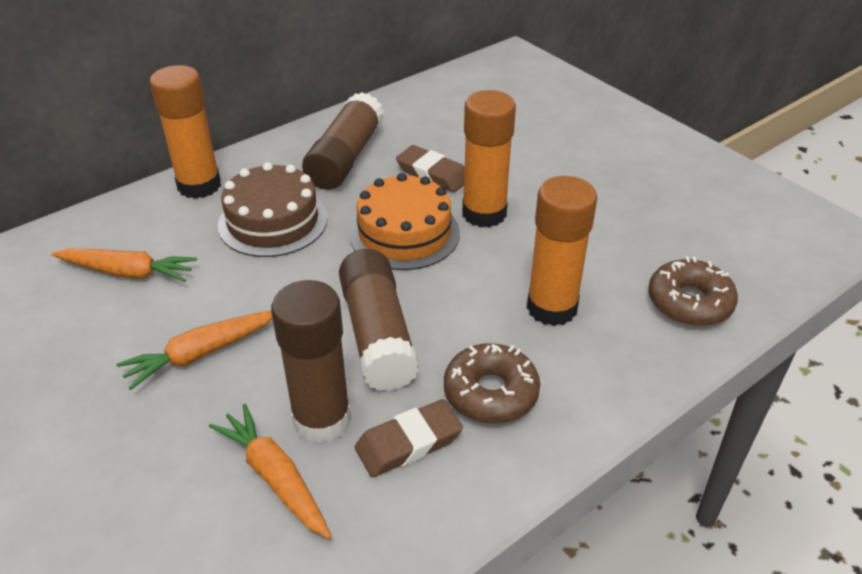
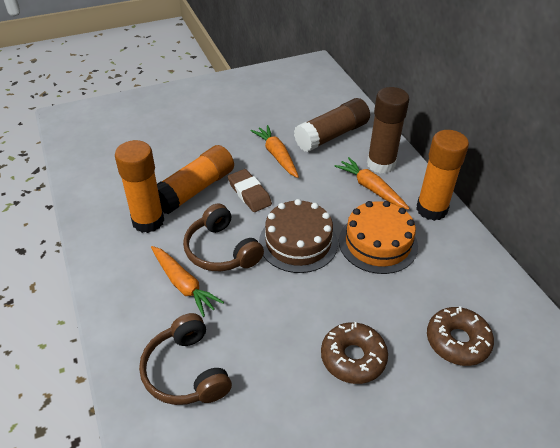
brown eraser: 2 -> 1
brown glue stick: 3 -> 2
brown headphones: 0 -> 2

